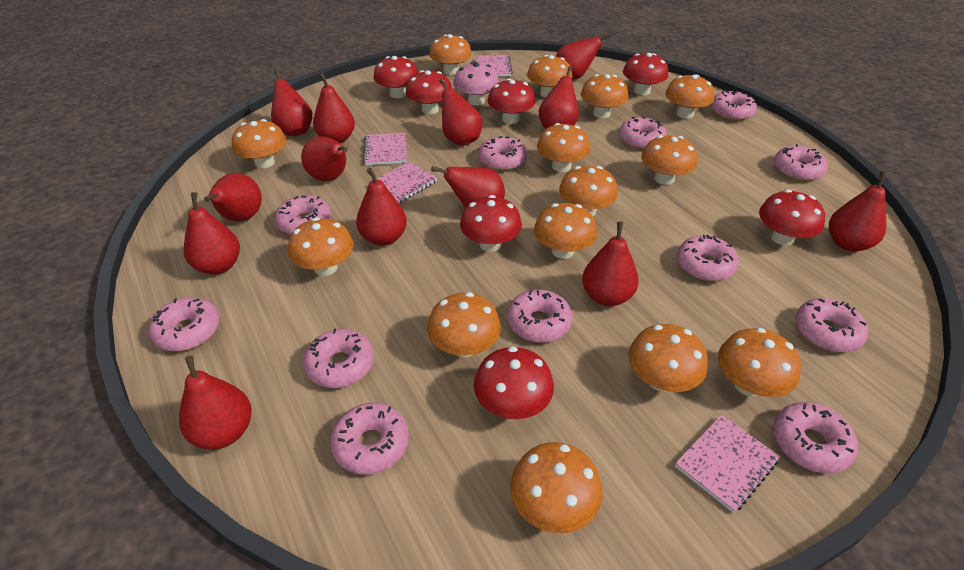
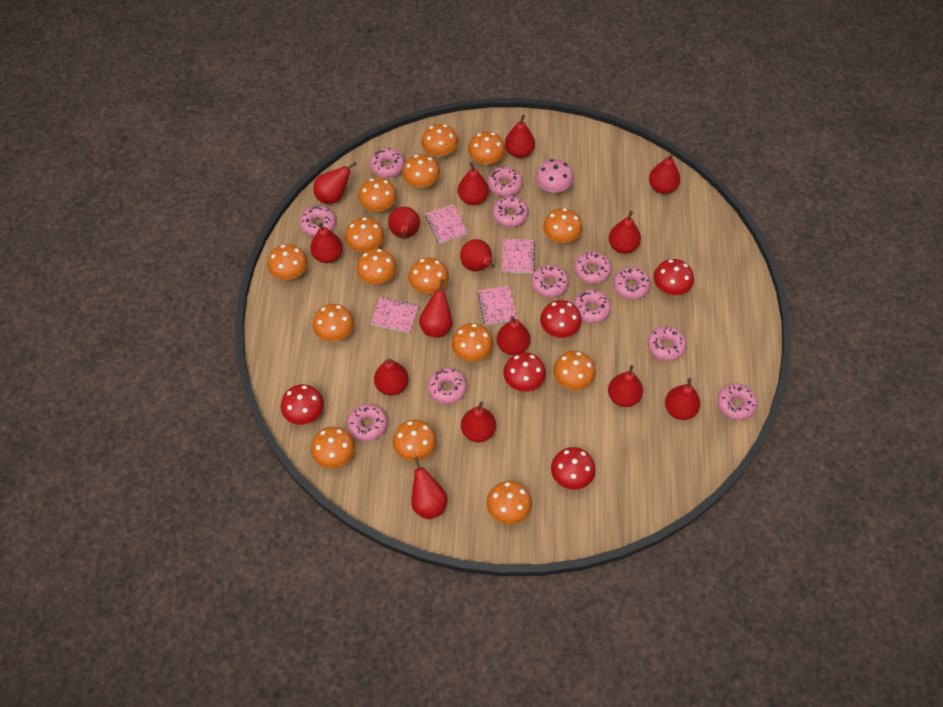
orange mushroom: 14 -> 15
red mushroom: 7 -> 5
red pear: 13 -> 15

